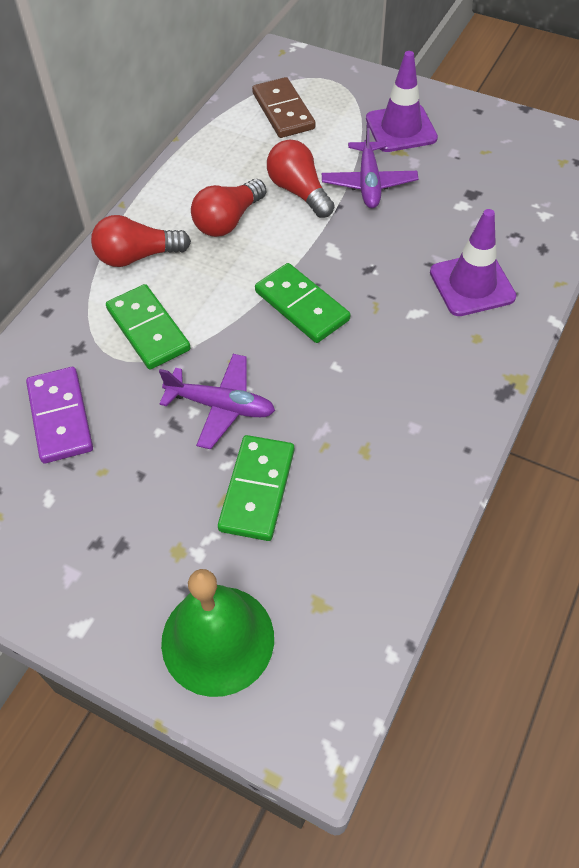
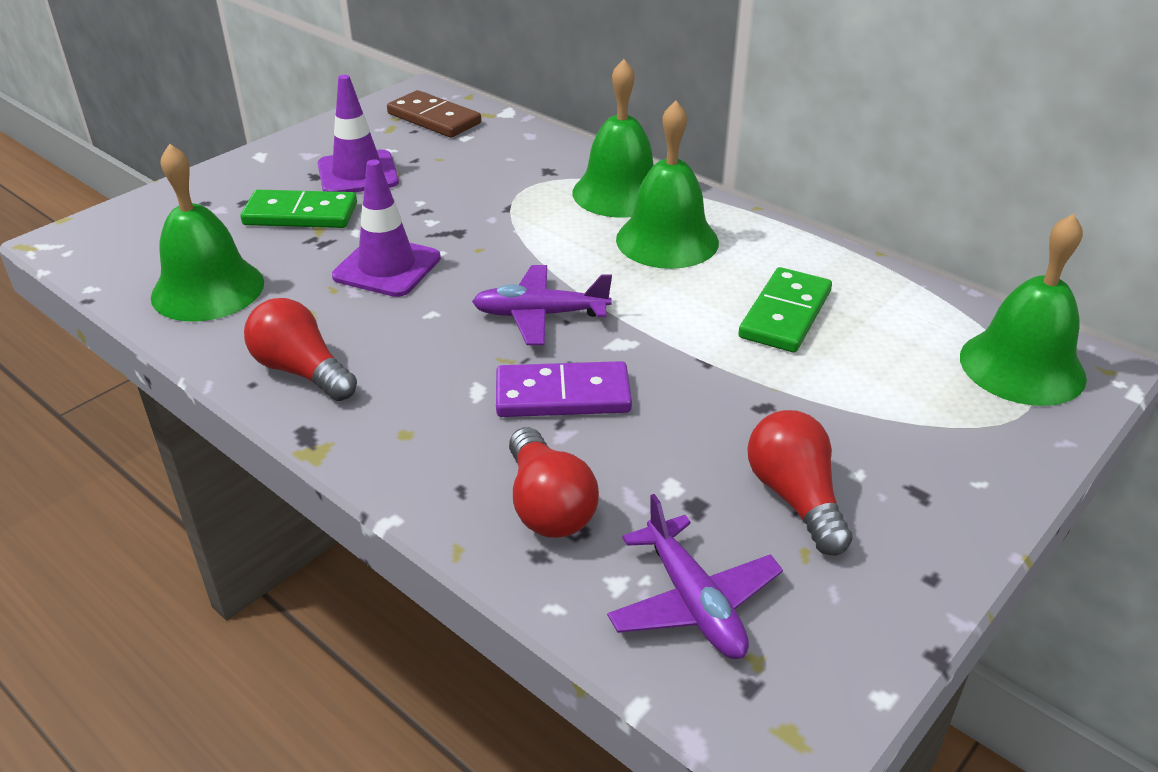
green bell: 1 -> 4
green domino: 3 -> 2

